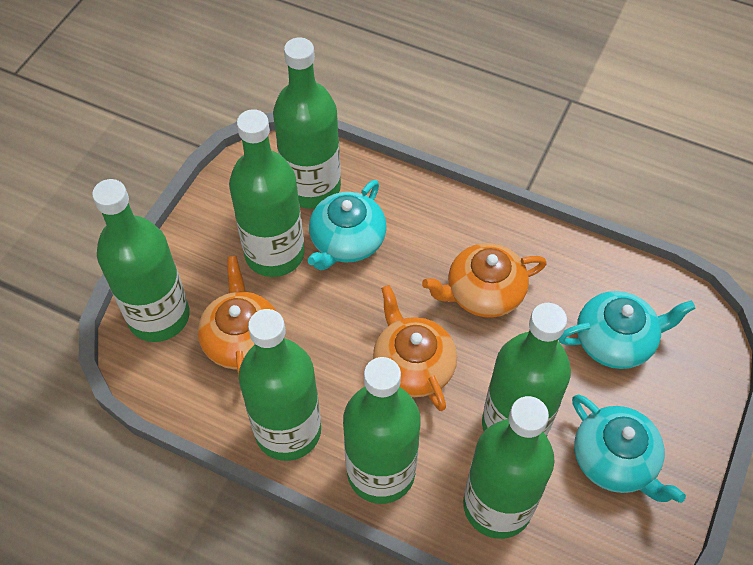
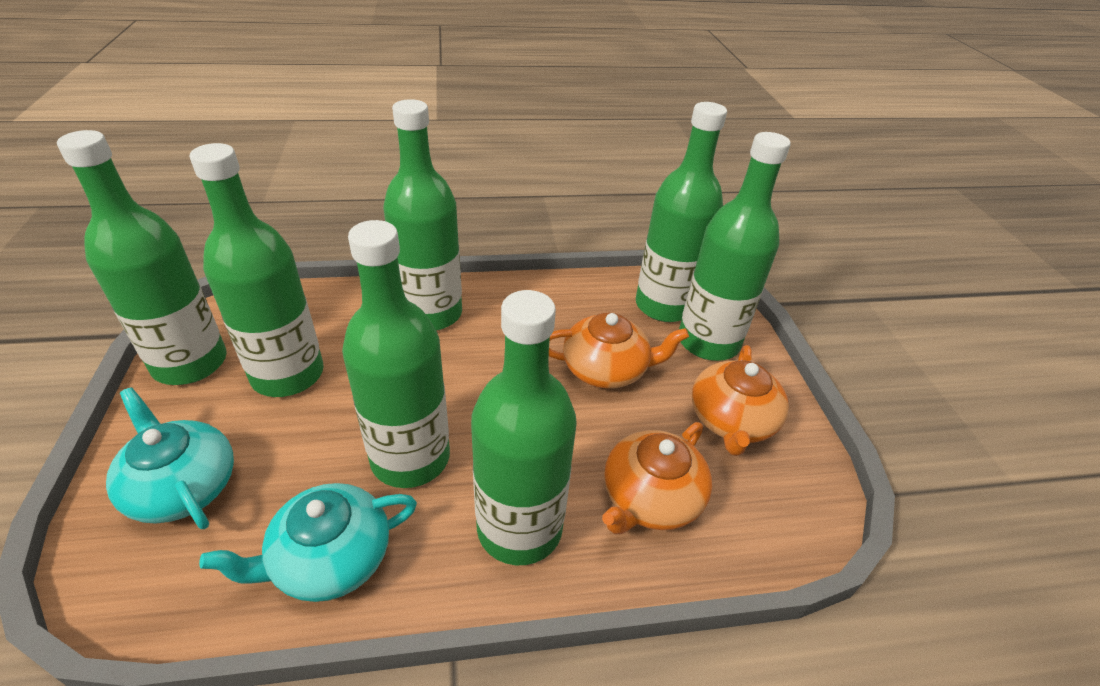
turquoise teapot: 3 -> 2

